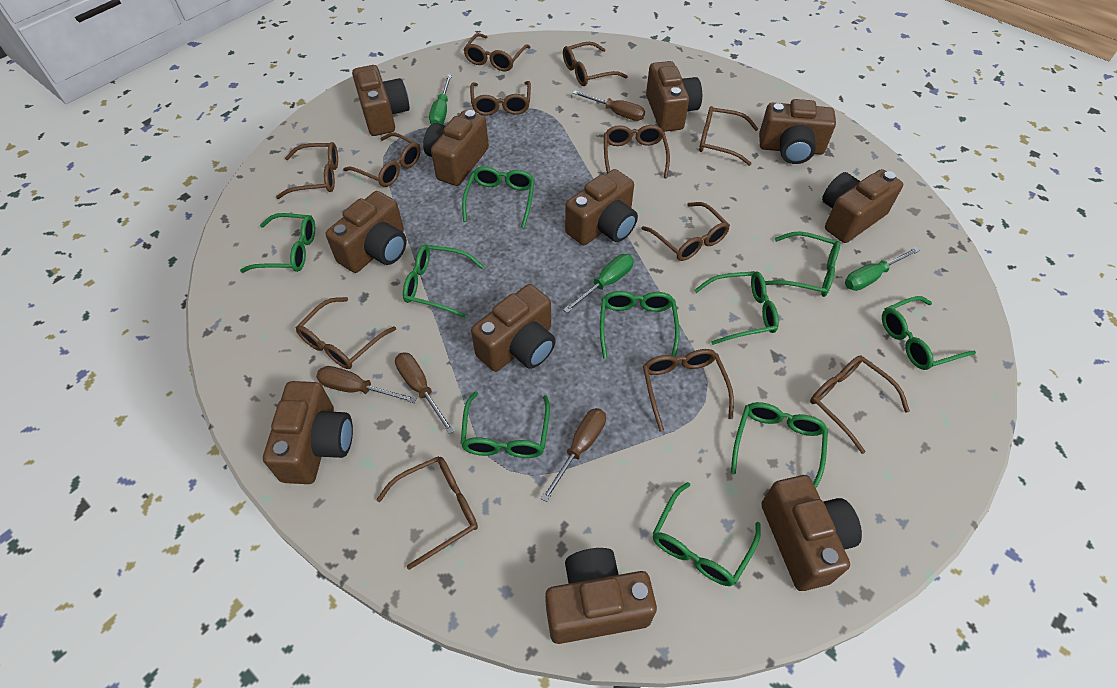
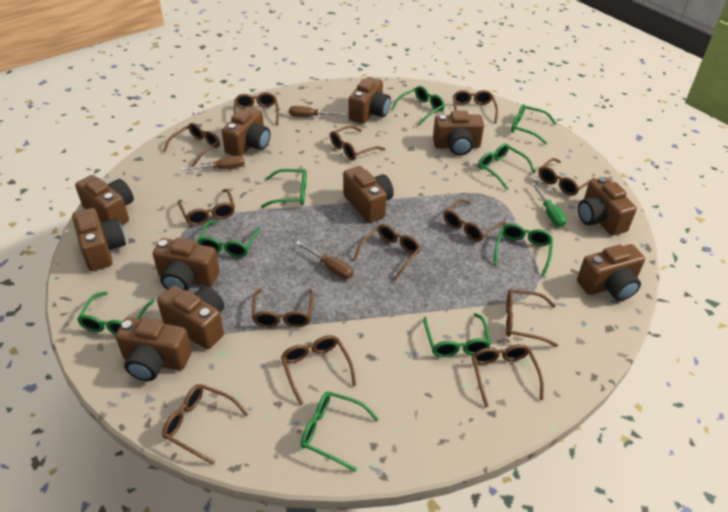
brown glasses: 12 -> 13
brown screwdriver: 4 -> 3
green glasses: 10 -> 9
green screwdriver: 3 -> 1

